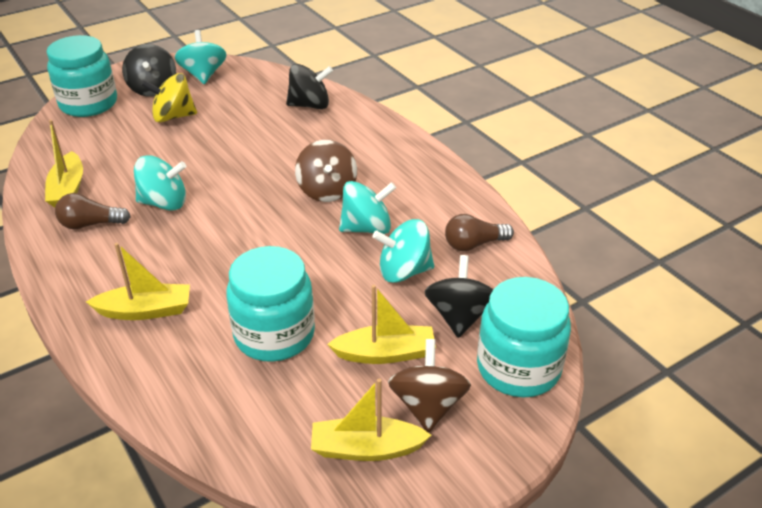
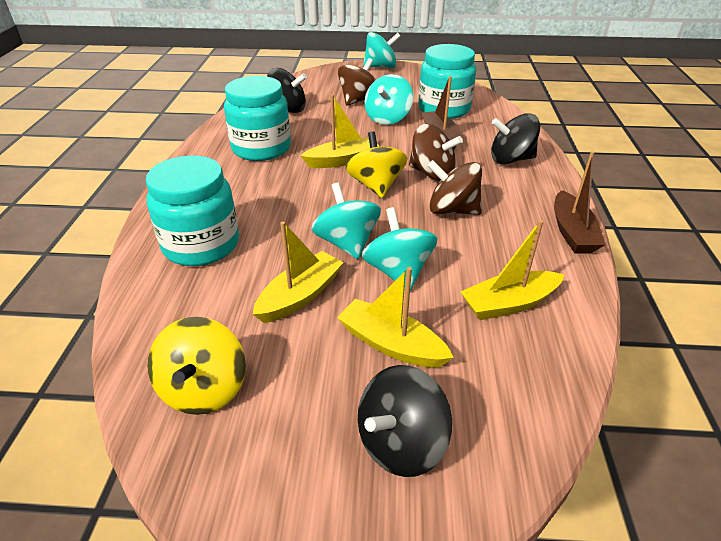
brown boat: 0 -> 2
brown light bulb: 2 -> 0
brown spinning top: 2 -> 3
yellow spinning top: 1 -> 2

